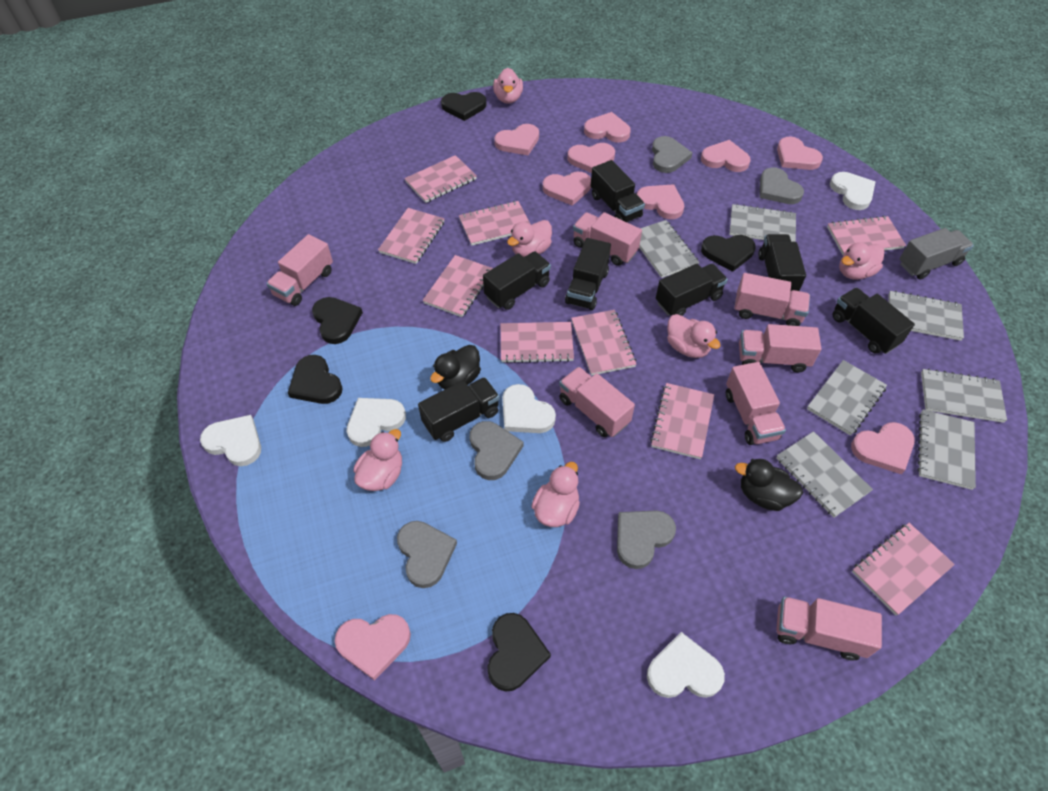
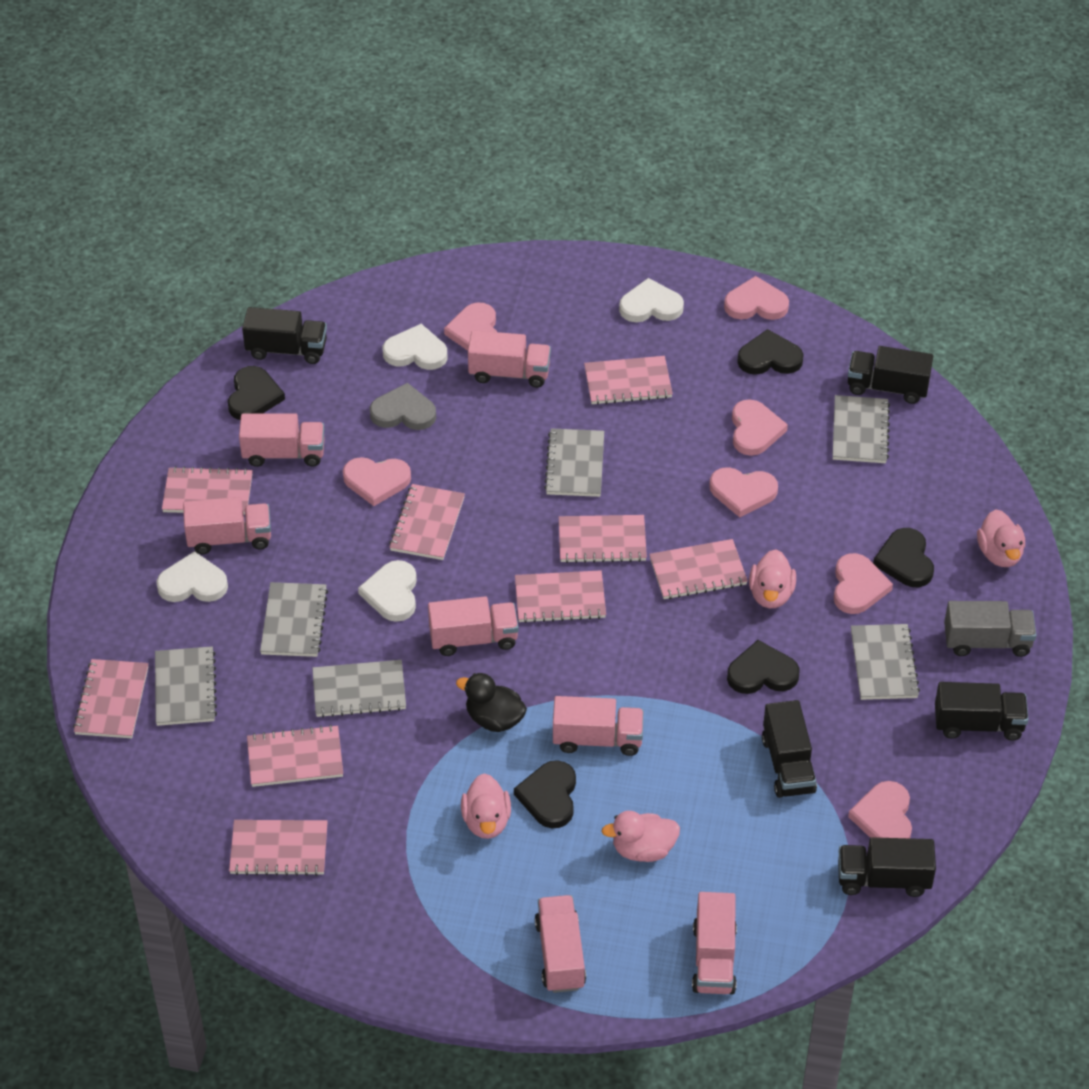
black duck: 2 -> 1
black truck: 7 -> 5
grey heart: 5 -> 1
grey notebook: 7 -> 6
pink duck: 6 -> 4
pink heart: 9 -> 7
white heart: 5 -> 4

